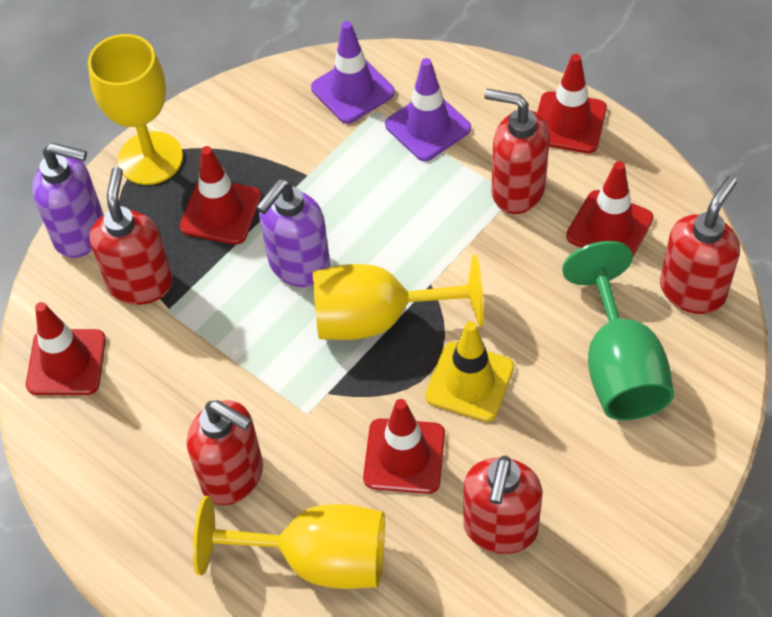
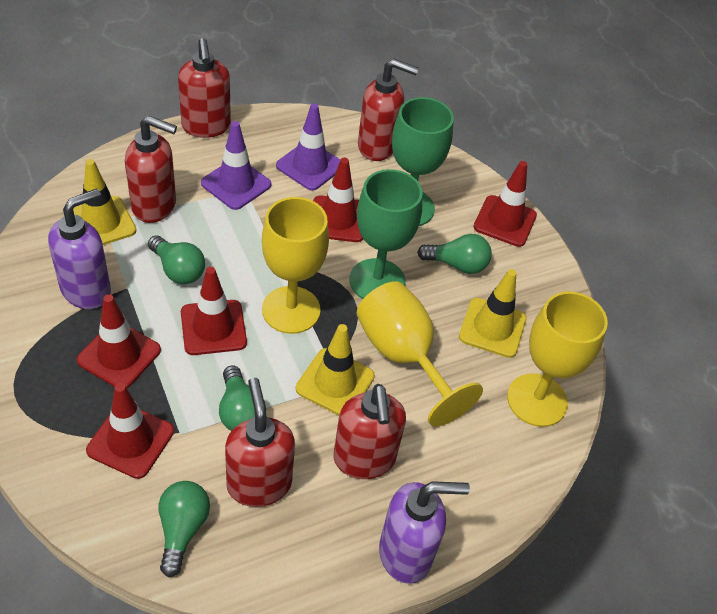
green goblet: 1 -> 2
green light bulb: 0 -> 4
yellow traffic cone: 1 -> 3

